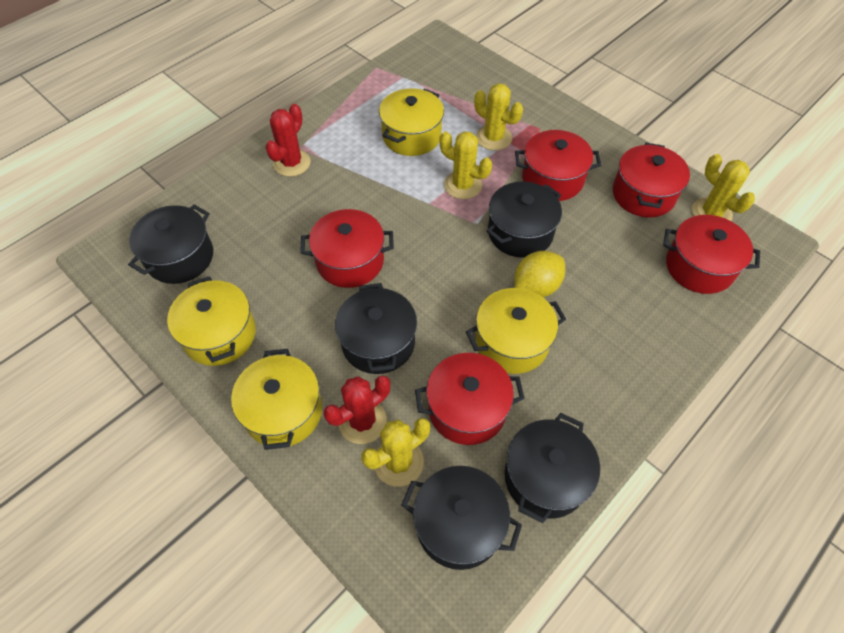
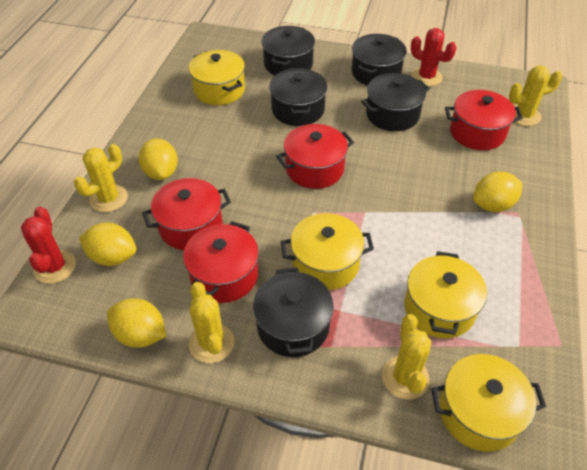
red pot: 5 -> 4
yellow lemon: 1 -> 4

